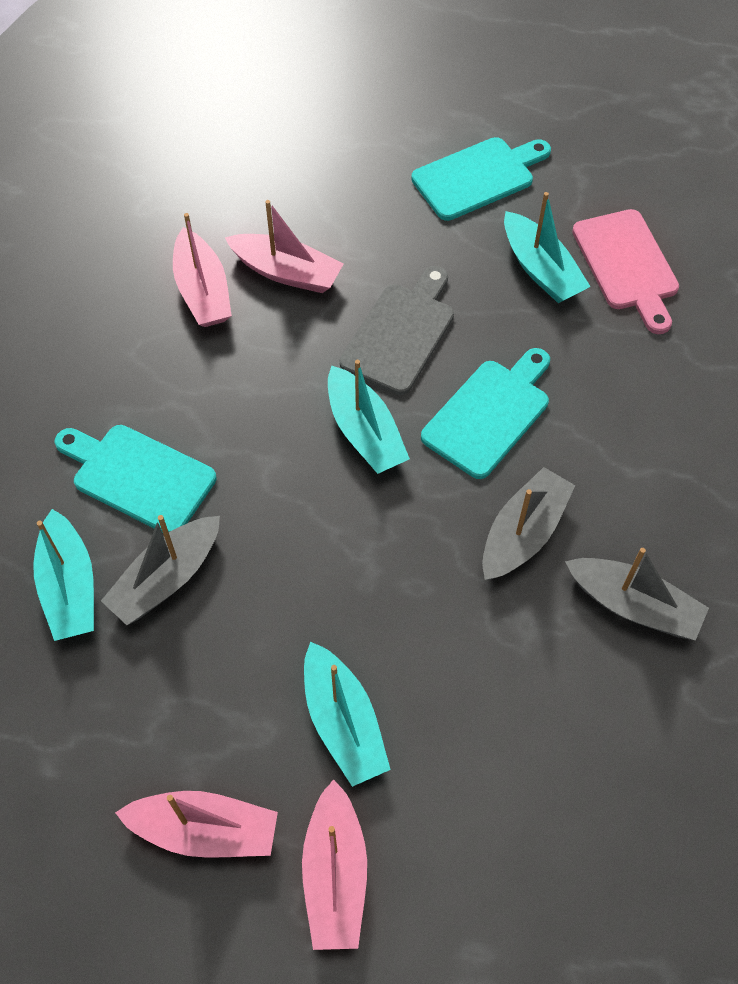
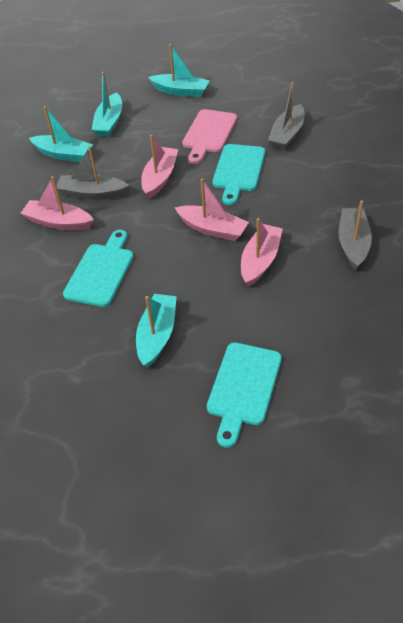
grey cutting board: 1 -> 0

